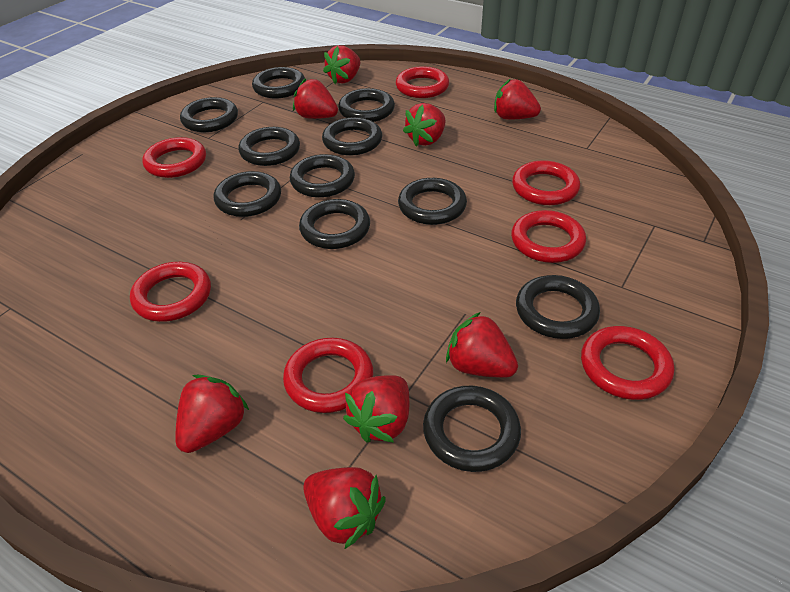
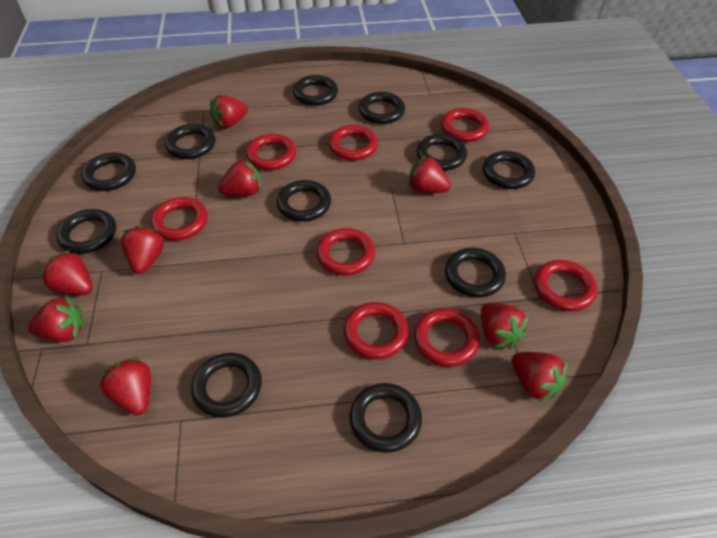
red ring: 7 -> 8
red strawberry: 8 -> 9

